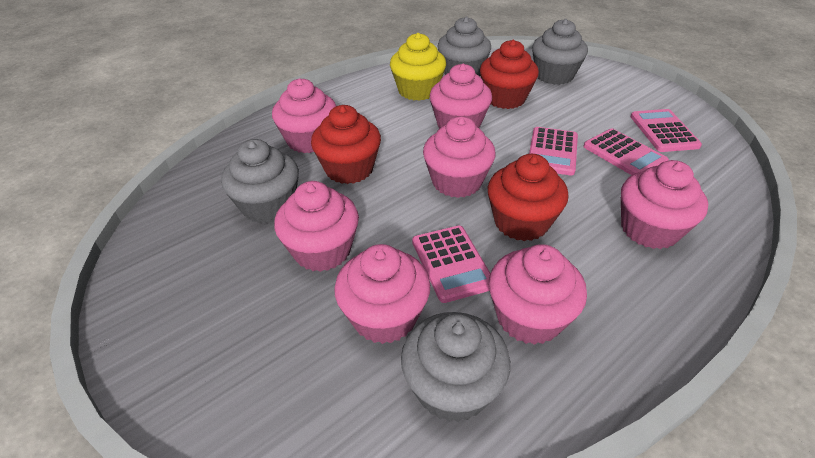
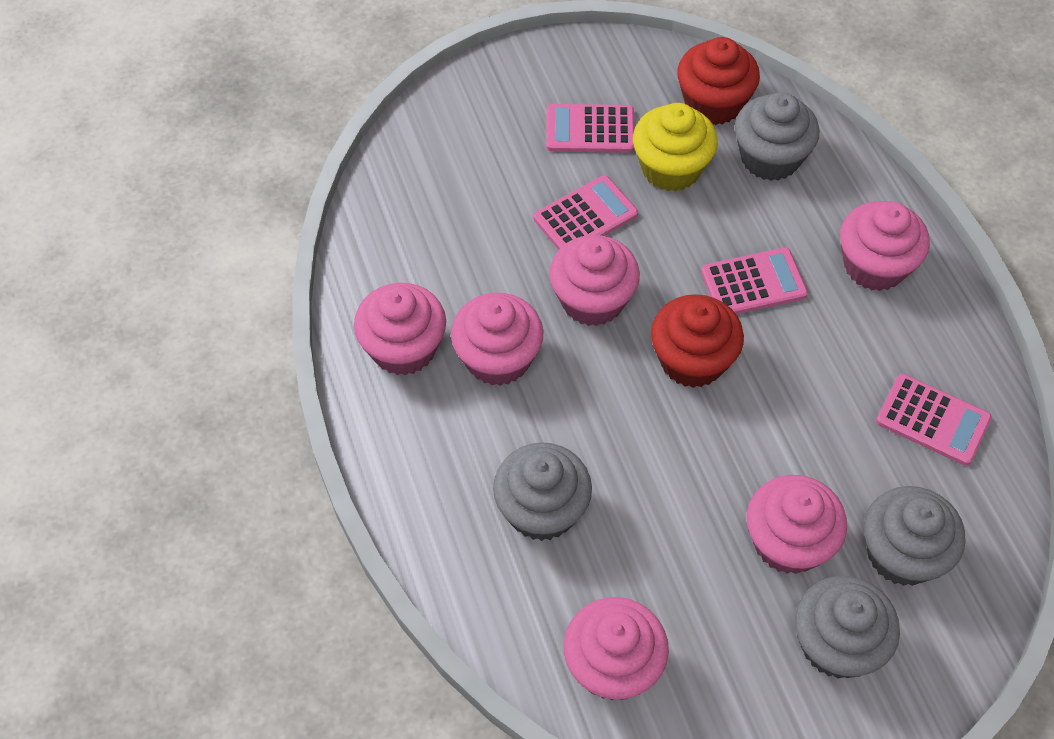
pink cupcake: 7 -> 6
red cupcake: 3 -> 2

